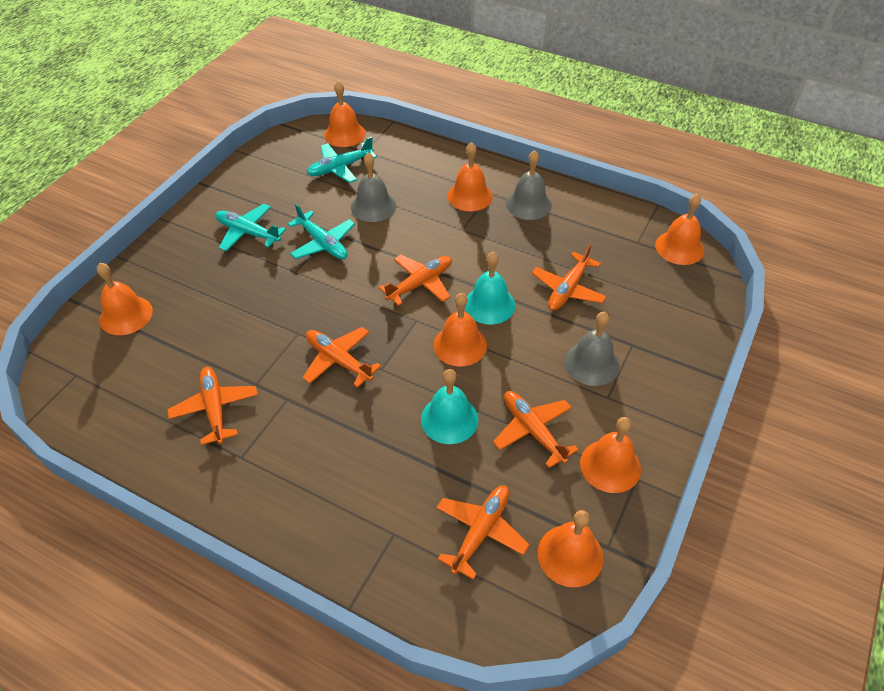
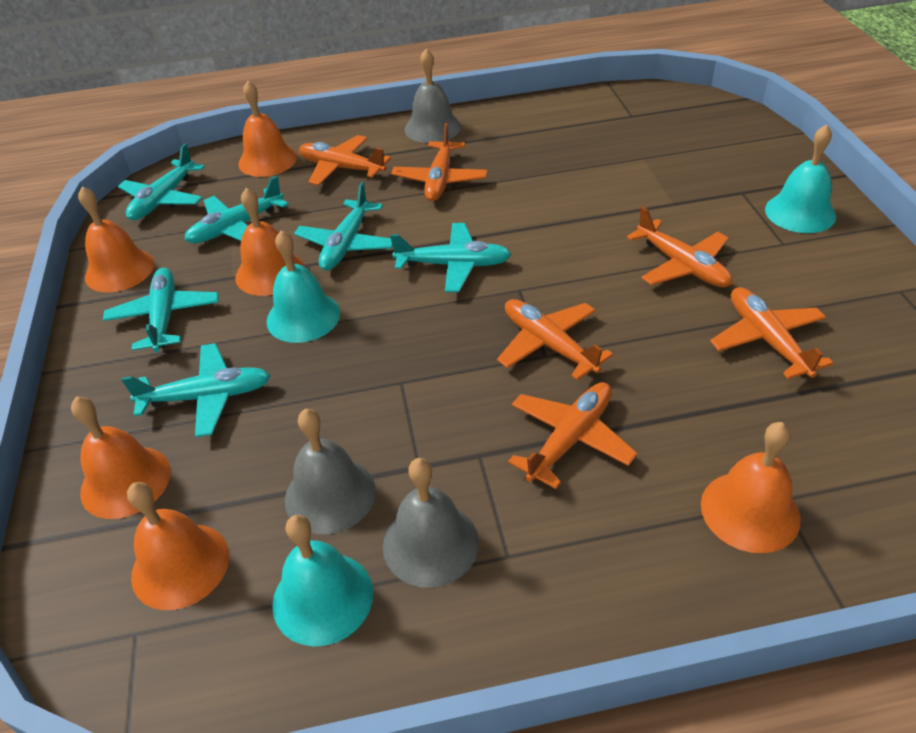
orange bell: 7 -> 6
turquoise bell: 2 -> 3
turquoise plane: 3 -> 6

